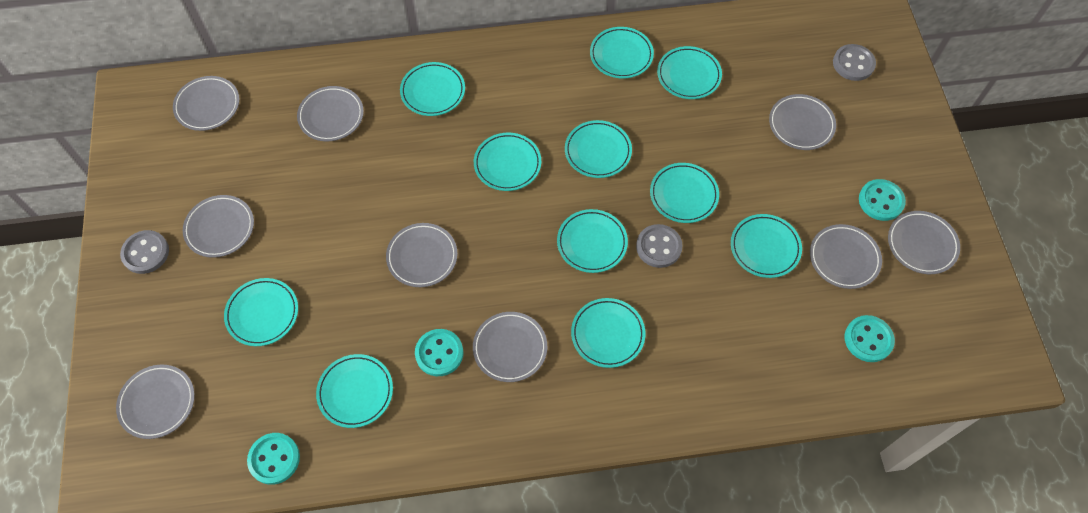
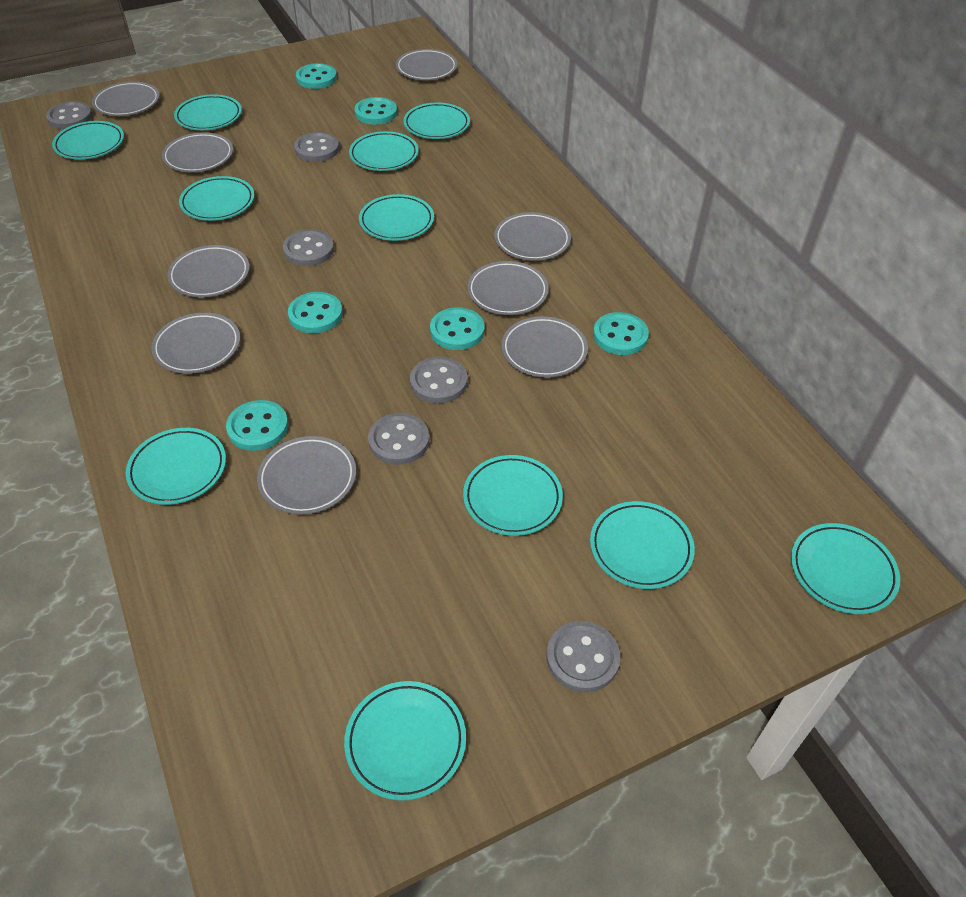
grey button: 3 -> 6
turquoise button: 4 -> 6

